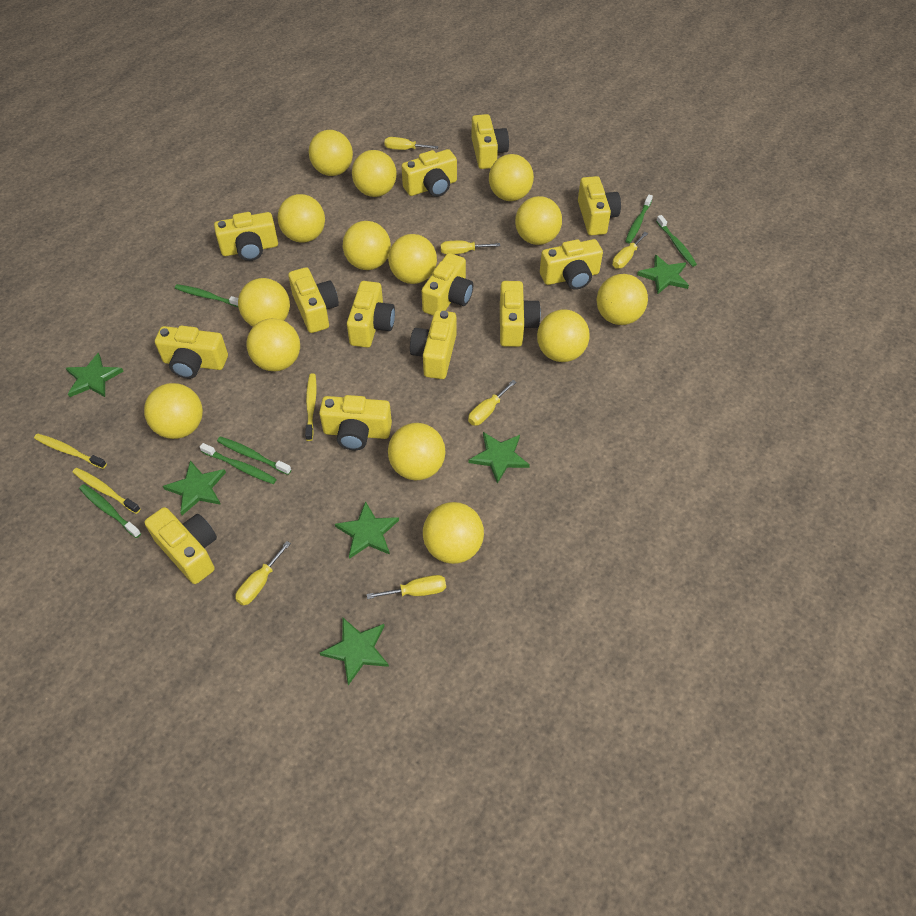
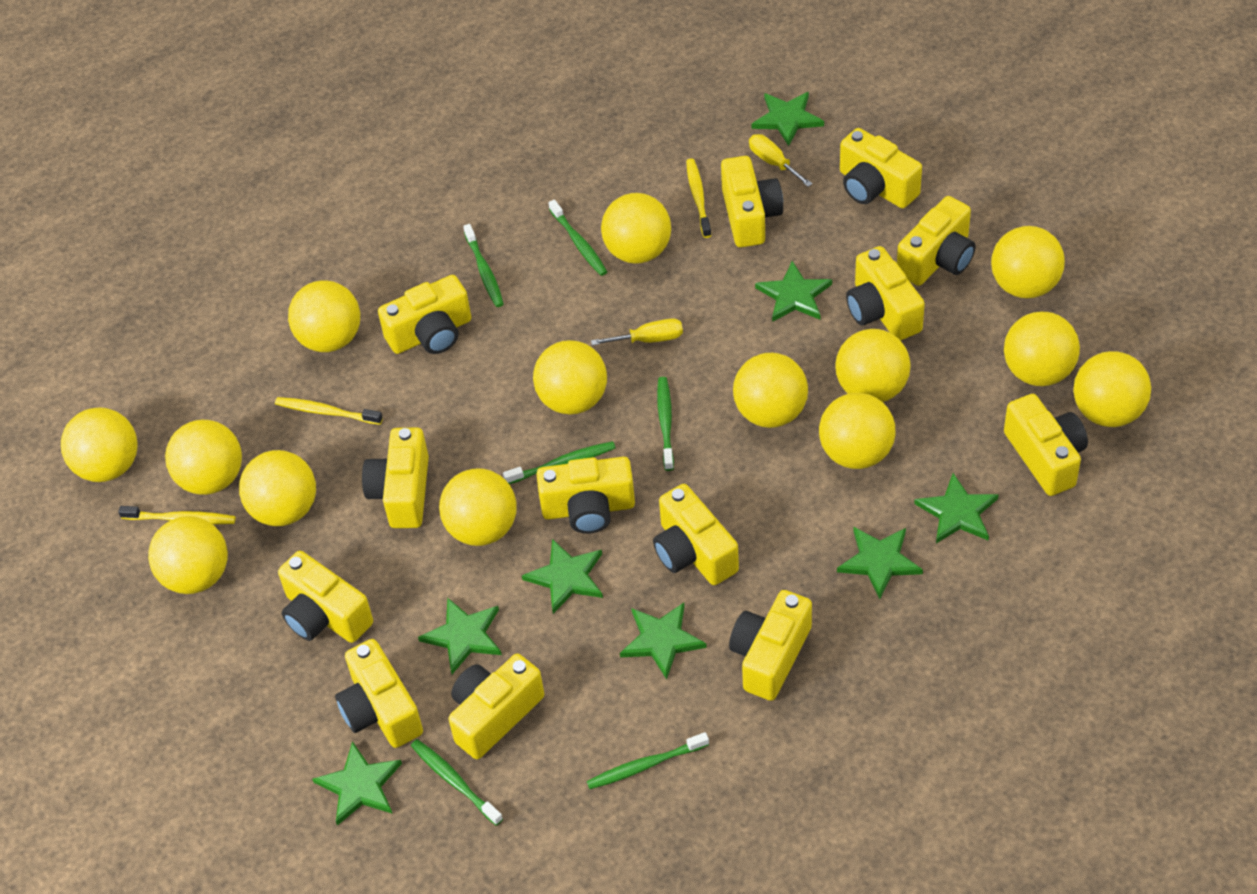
green star: 6 -> 8
yellow screwdriver: 6 -> 2

